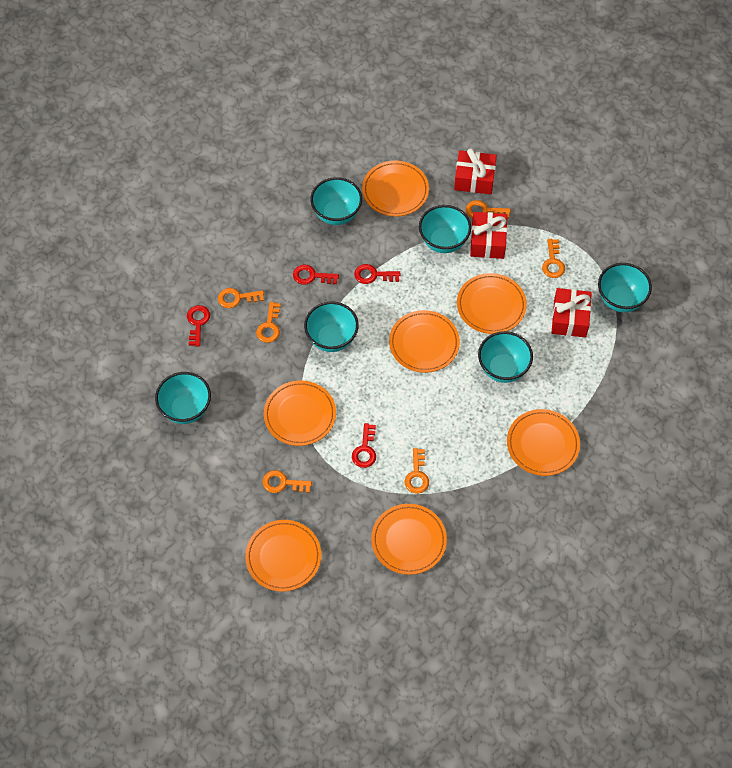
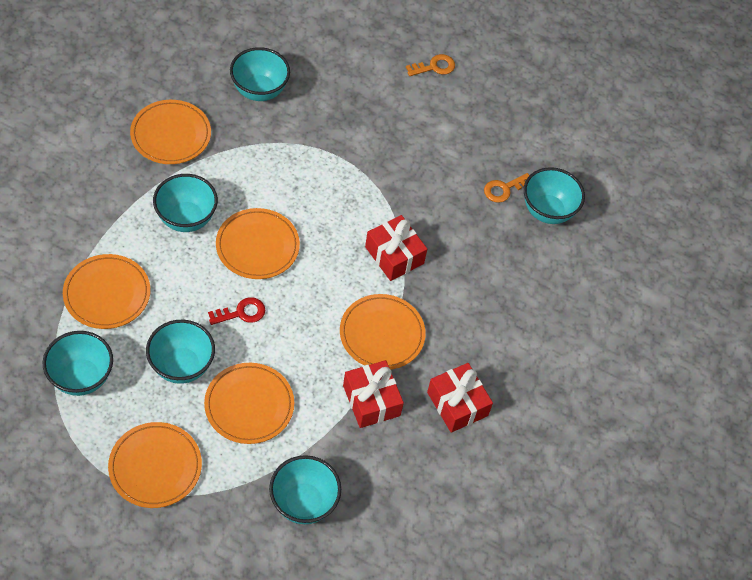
orange key: 6 -> 2
orange plate: 7 -> 6
red key: 4 -> 1

